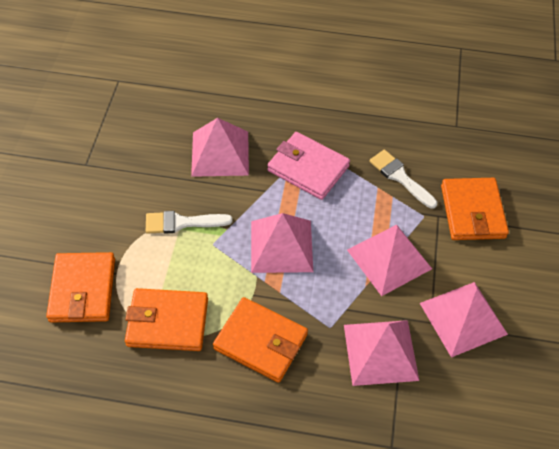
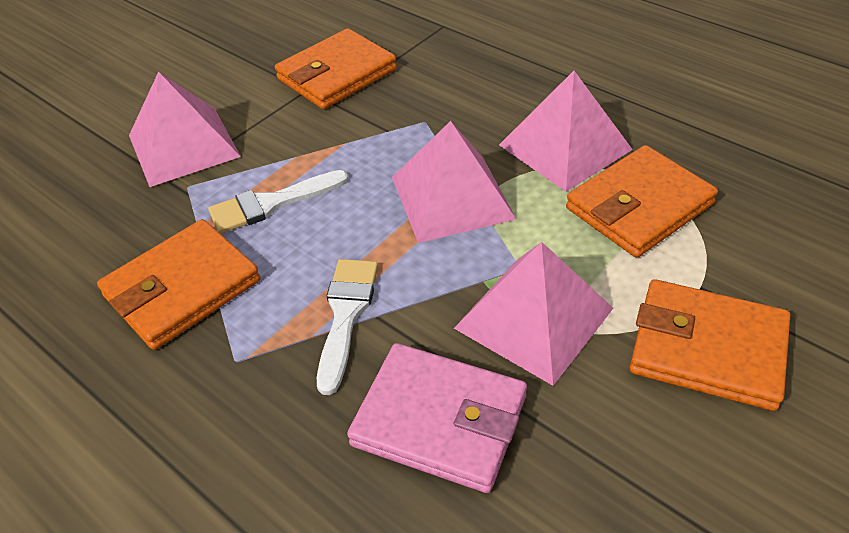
pink pyramid: 5 -> 4

